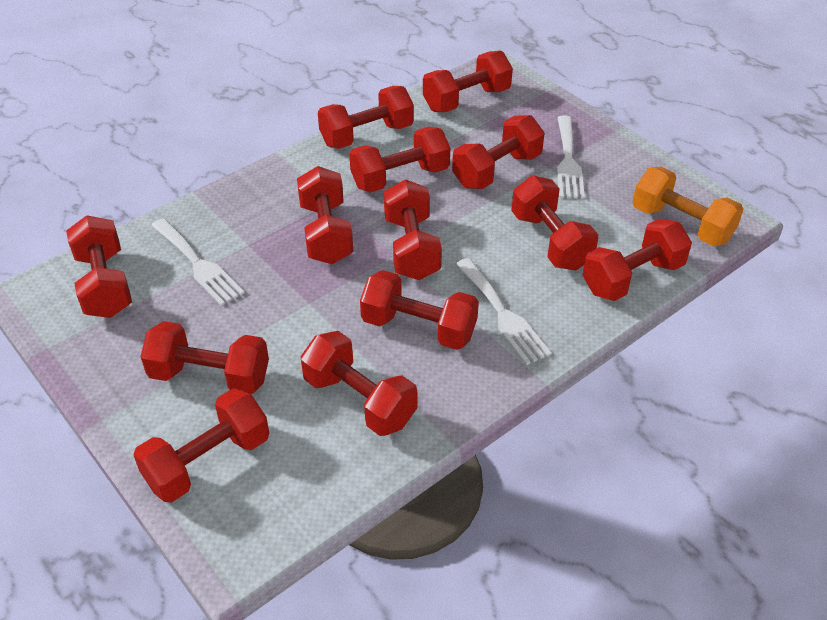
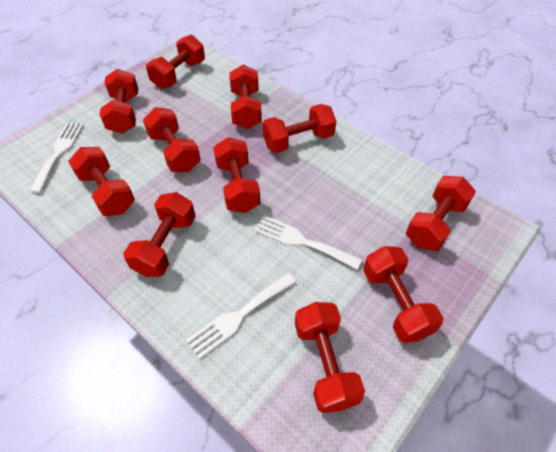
orange dumbbell: 1 -> 0
red dumbbell: 13 -> 11

